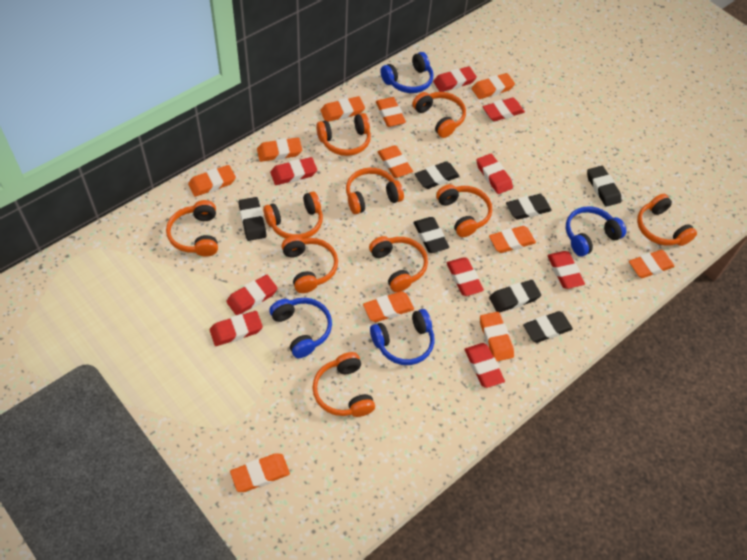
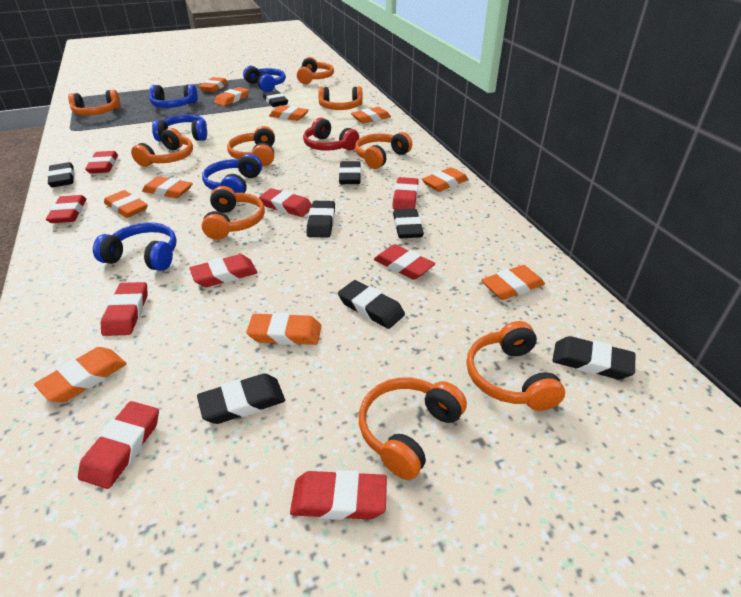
black eraser: 7 -> 8
blue headphones: 4 -> 5
orange eraser: 11 -> 10
orange headphones: 10 -> 9
red headphones: 0 -> 1

